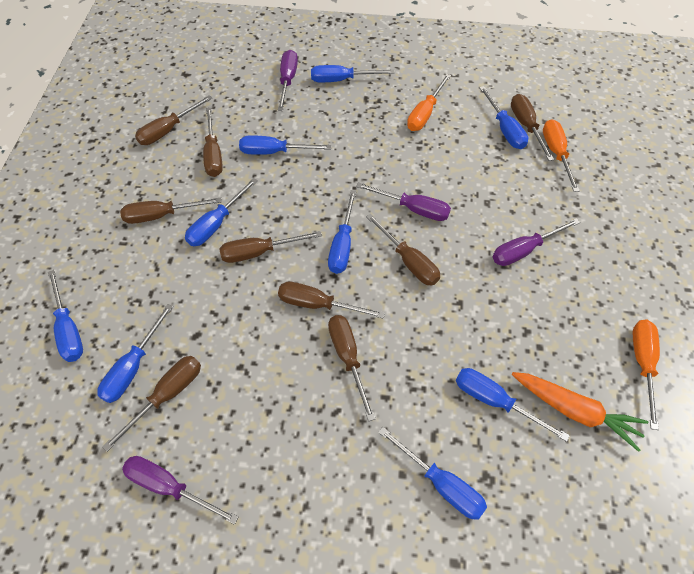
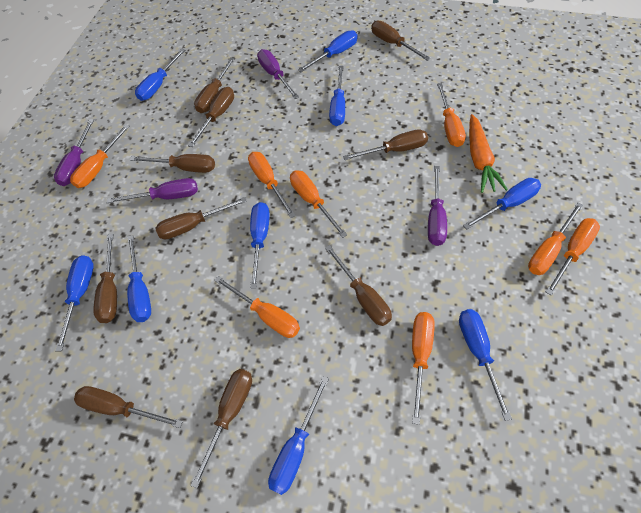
brown screwdriver: 9 -> 10
orange screwdriver: 3 -> 8

